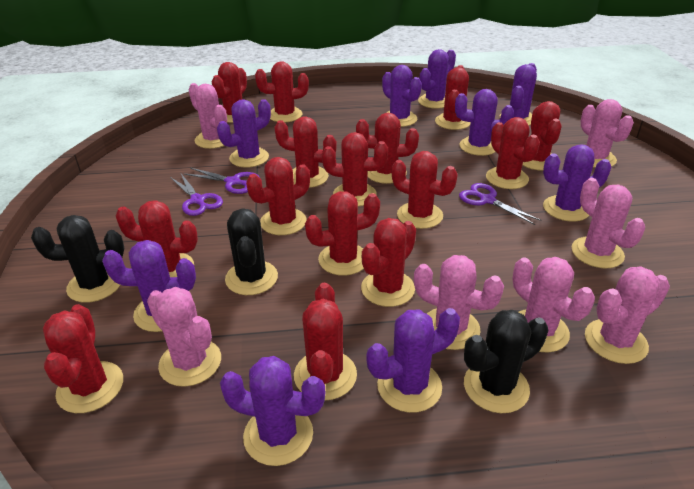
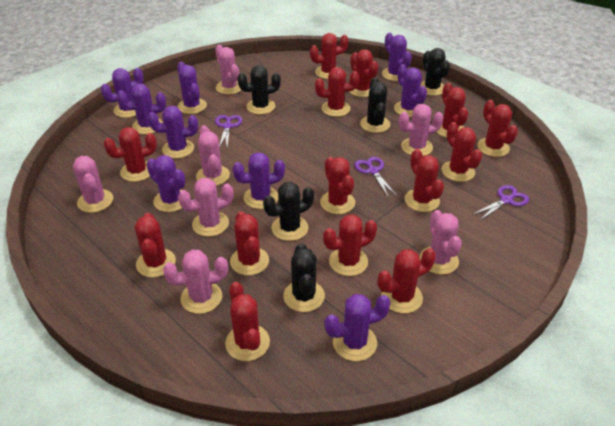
black cactus: 3 -> 5
red cactus: 15 -> 14

